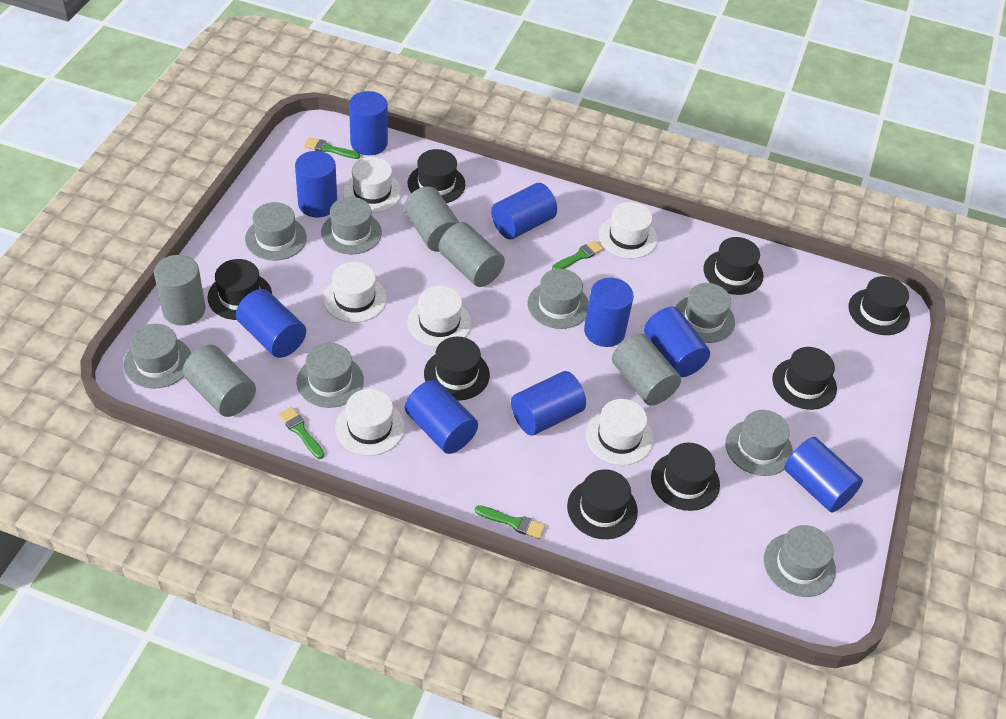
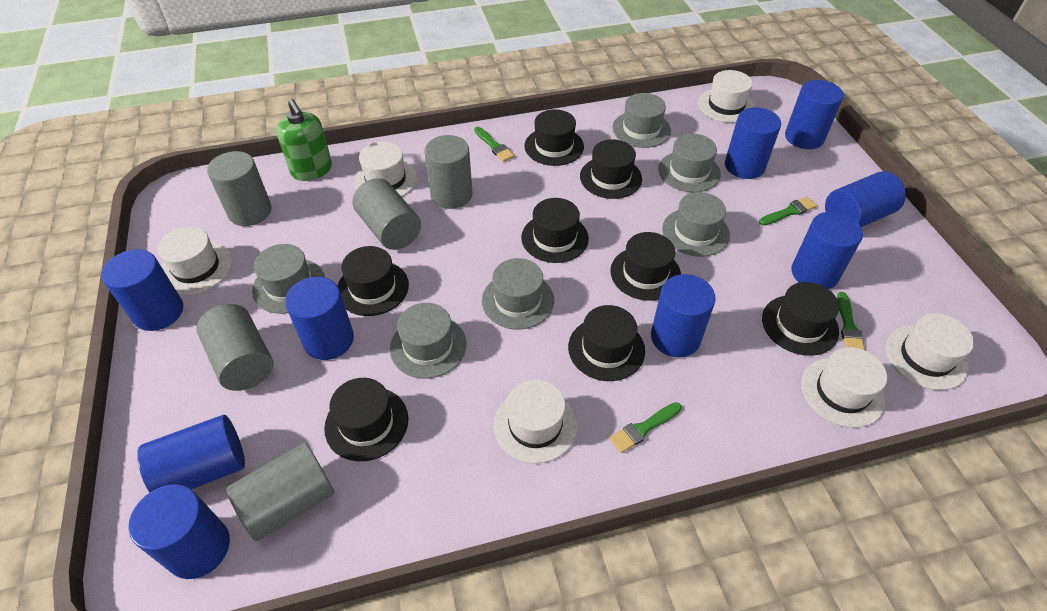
green soap dispenser: 0 -> 1
grey hat: 8 -> 6

